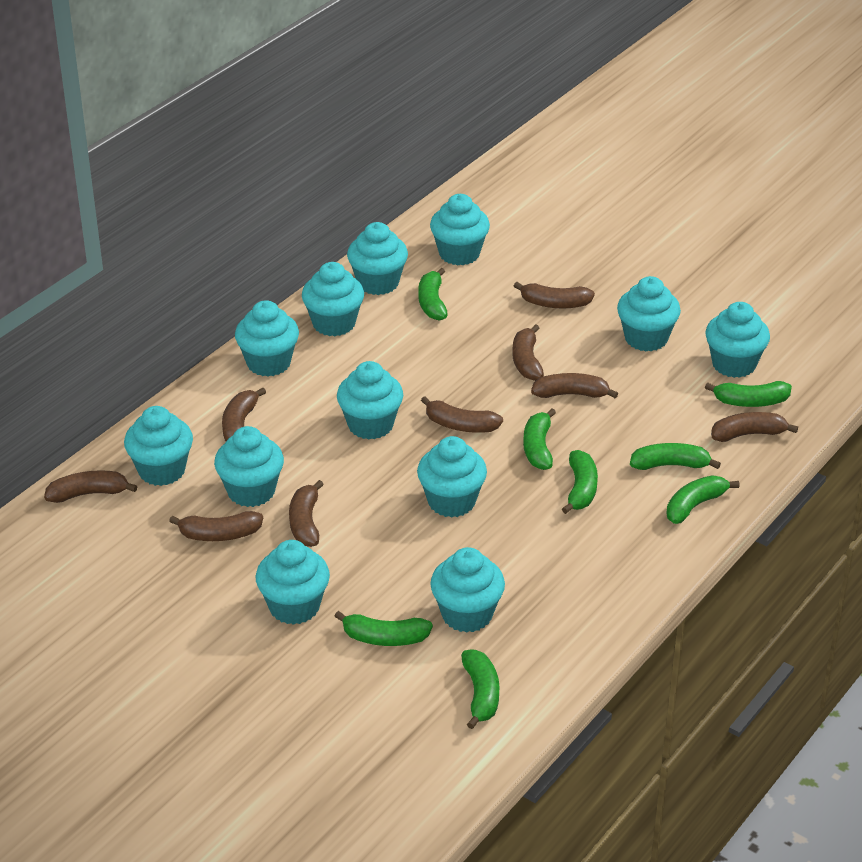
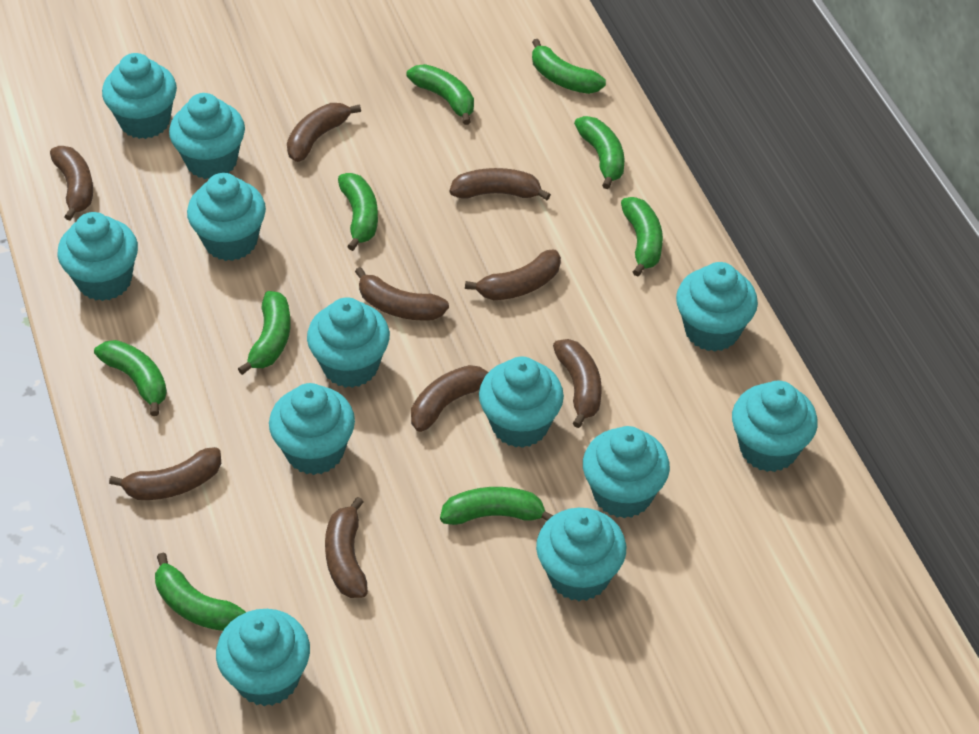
green banana: 8 -> 9

